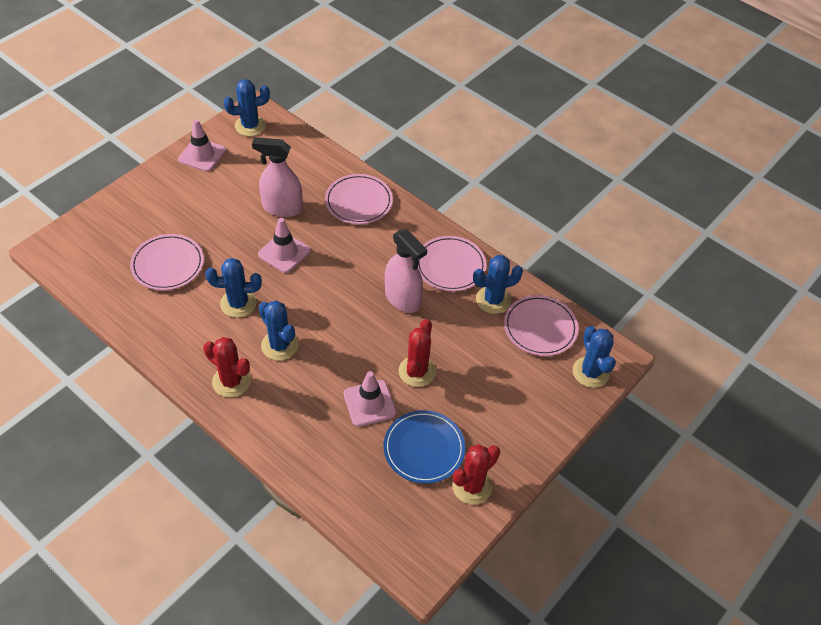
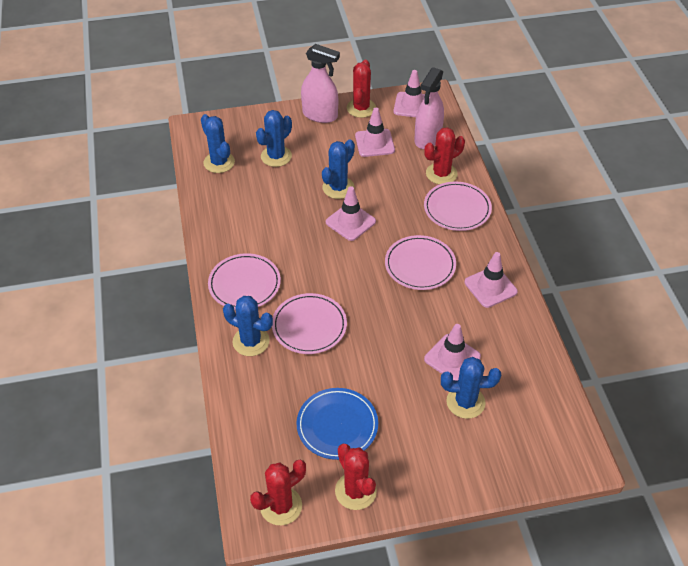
pink traffic cone: 3 -> 5
red cactus: 3 -> 4

